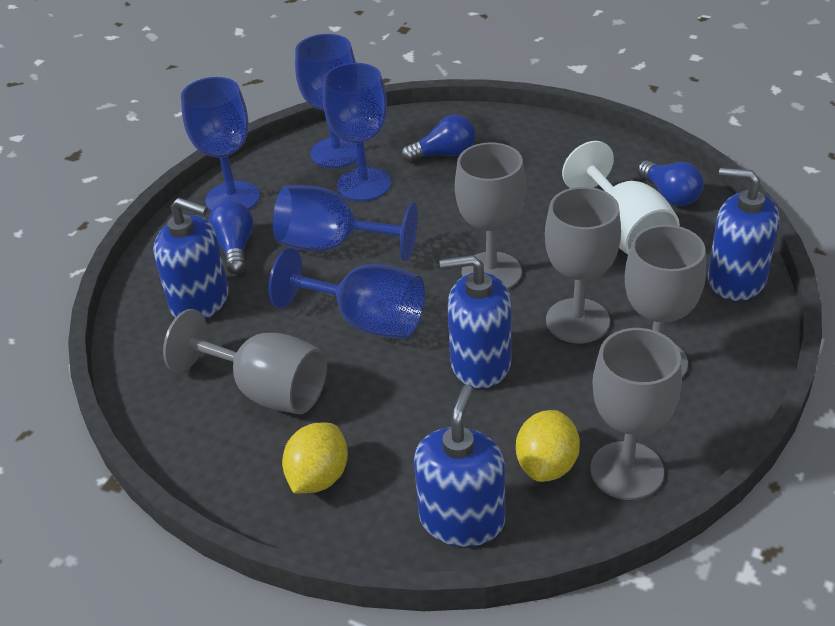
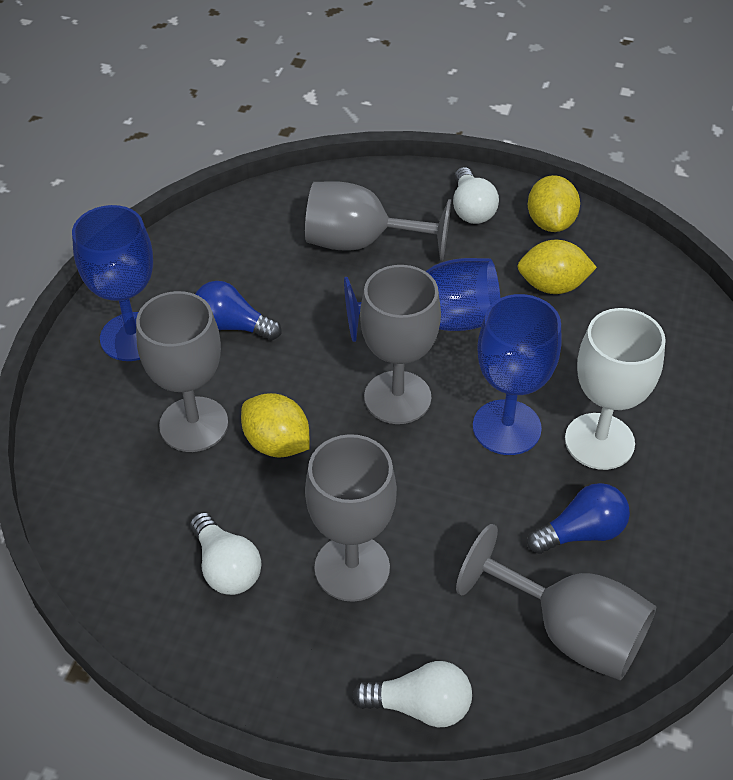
blue goblet: 5 -> 3
blue light bulb: 3 -> 2
blue soap dispenser: 4 -> 0
white light bulb: 0 -> 3
yellow lemon: 2 -> 3

